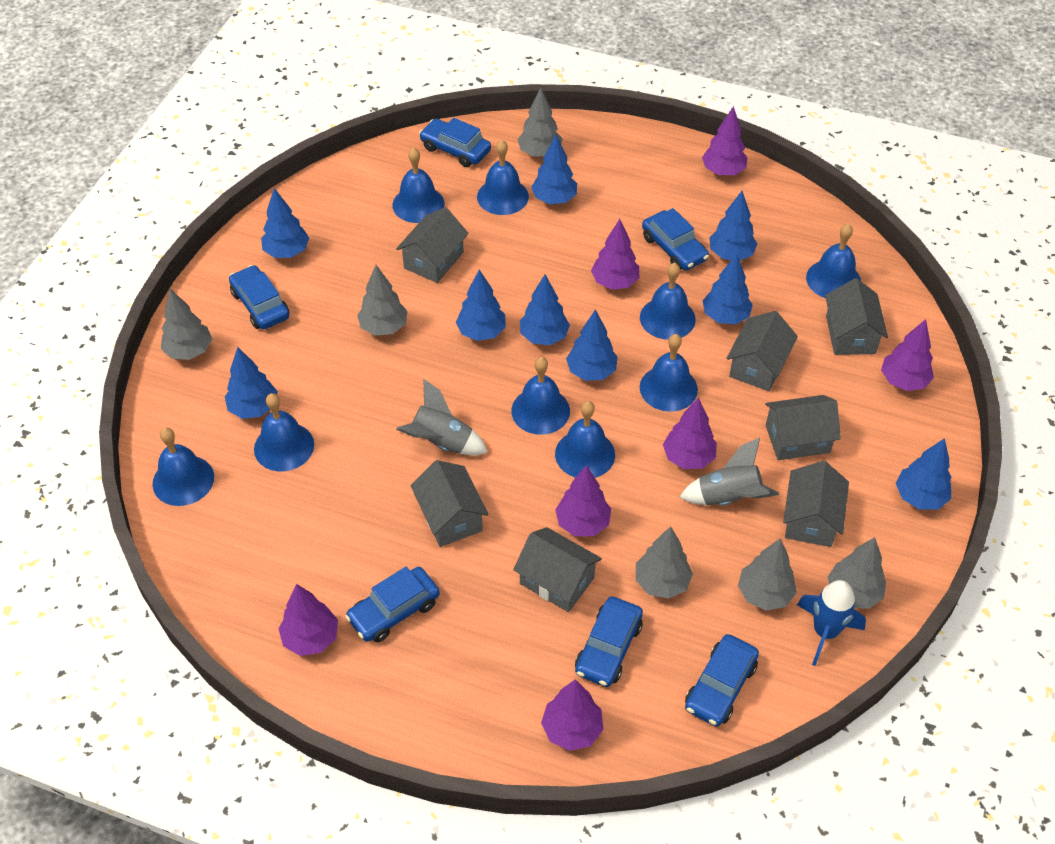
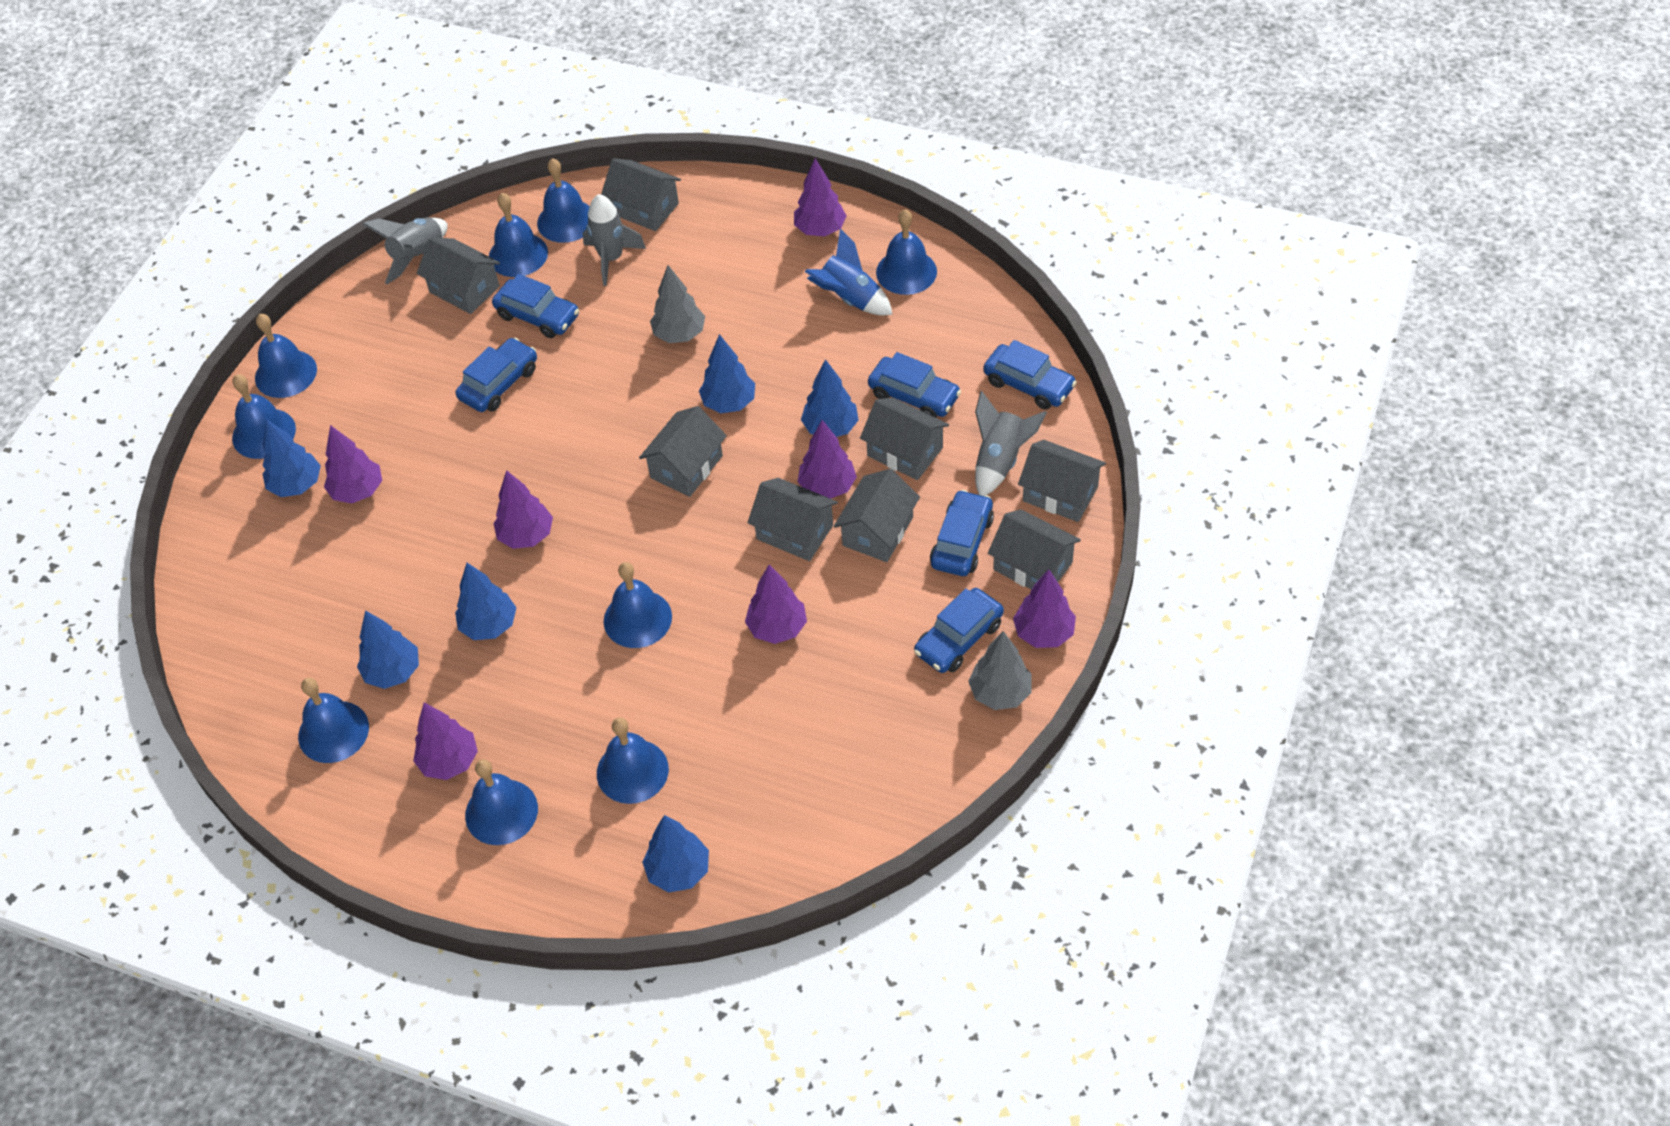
blue tree: 9 -> 6
grey house: 7 -> 8
grey rocket: 2 -> 3
grey tree: 6 -> 2

